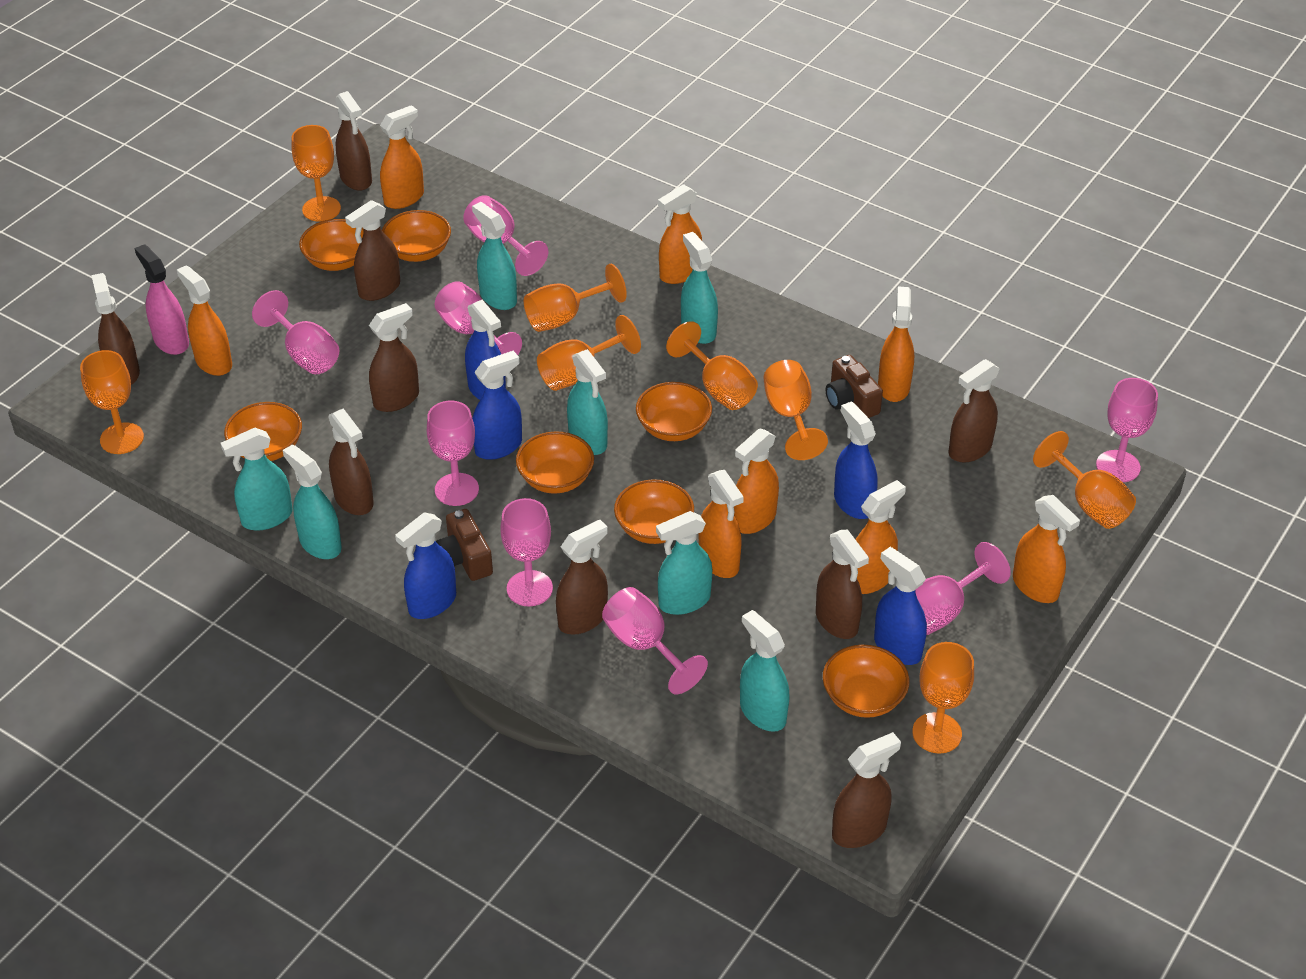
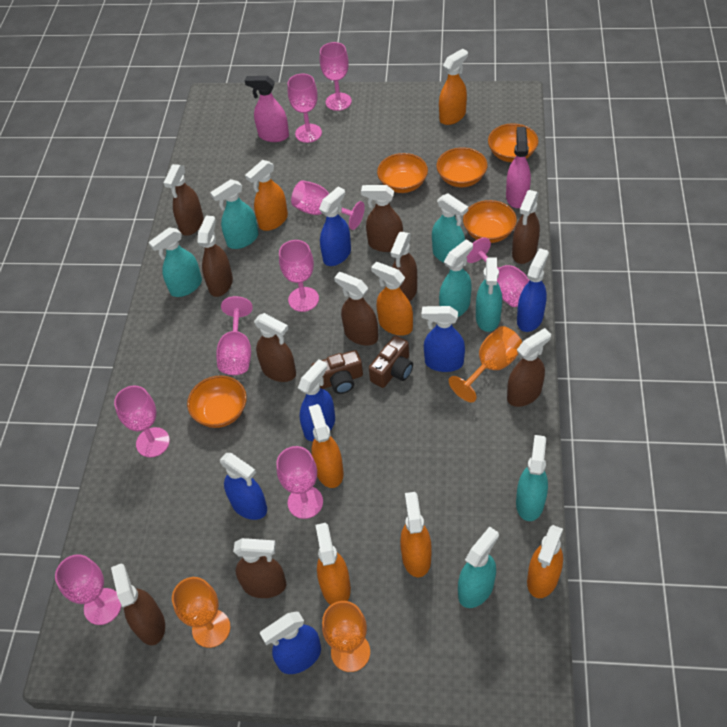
blue spray bottle: 5 -> 6
brown spray bottle: 9 -> 10
orange bowl: 7 -> 5
orange goblet: 8 -> 3
orange spray bottle: 8 -> 7
pink goblet: 8 -> 9
pink spray bottle: 1 -> 2

